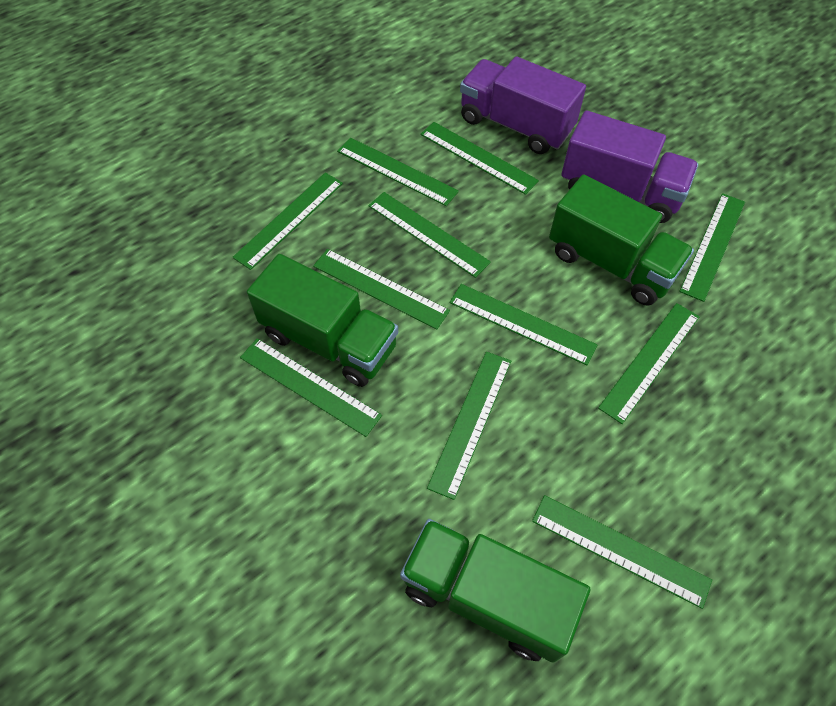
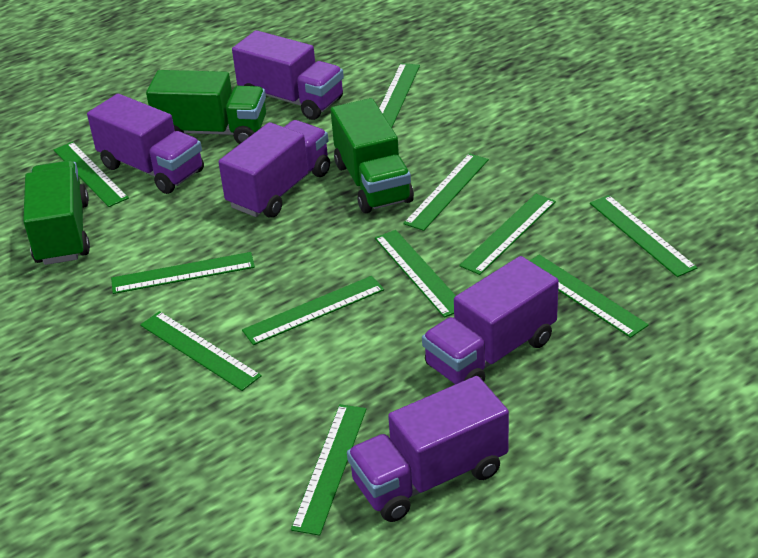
purple truck: 2 -> 5

